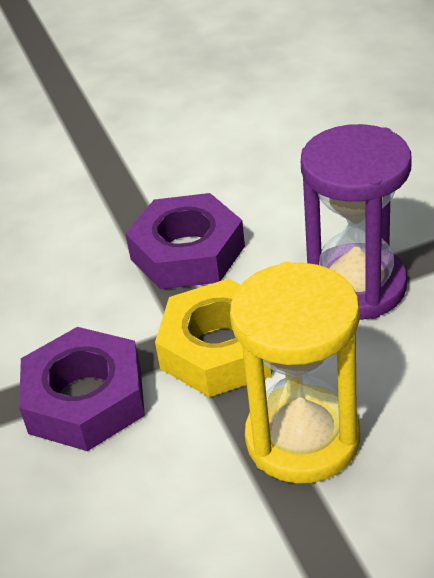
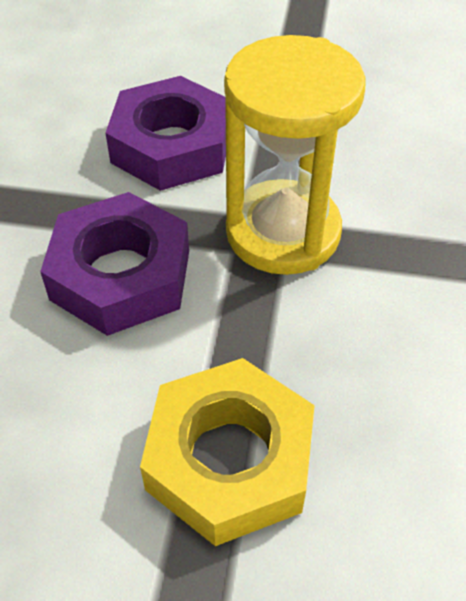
purple hourglass: 1 -> 0

